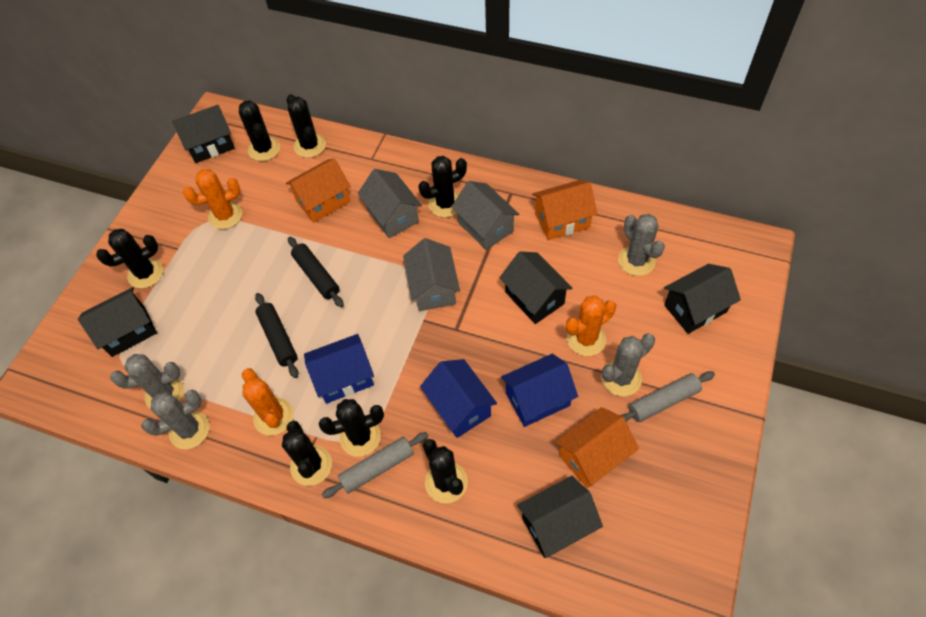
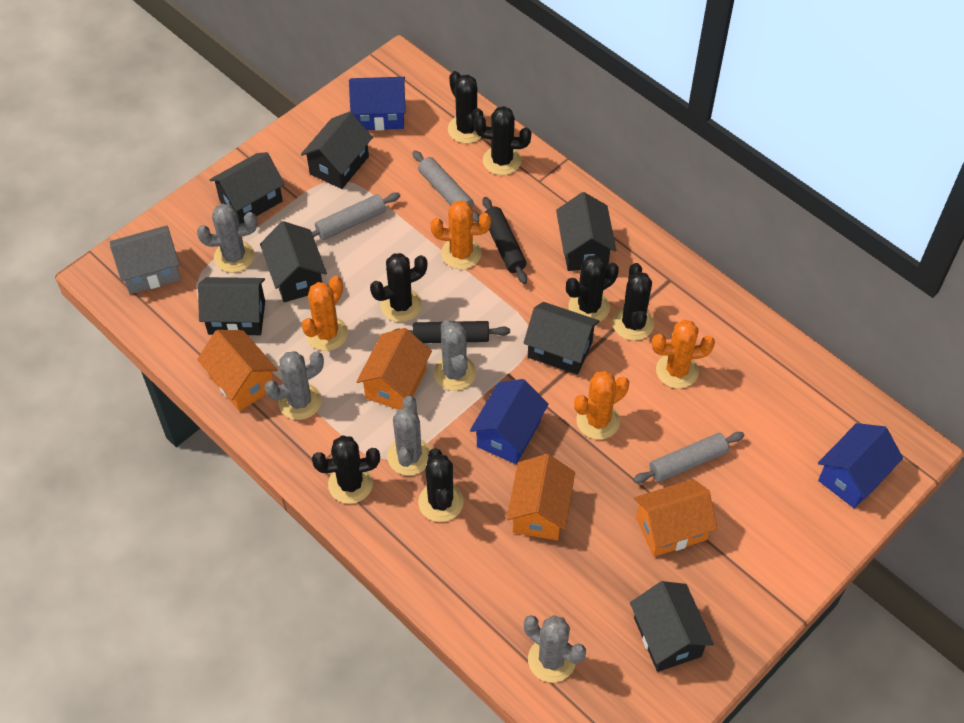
black house: 5 -> 7
grey cactus: 4 -> 5
grey house: 3 -> 1
grey rolling pin: 2 -> 3
orange cactus: 3 -> 4
orange house: 3 -> 4

